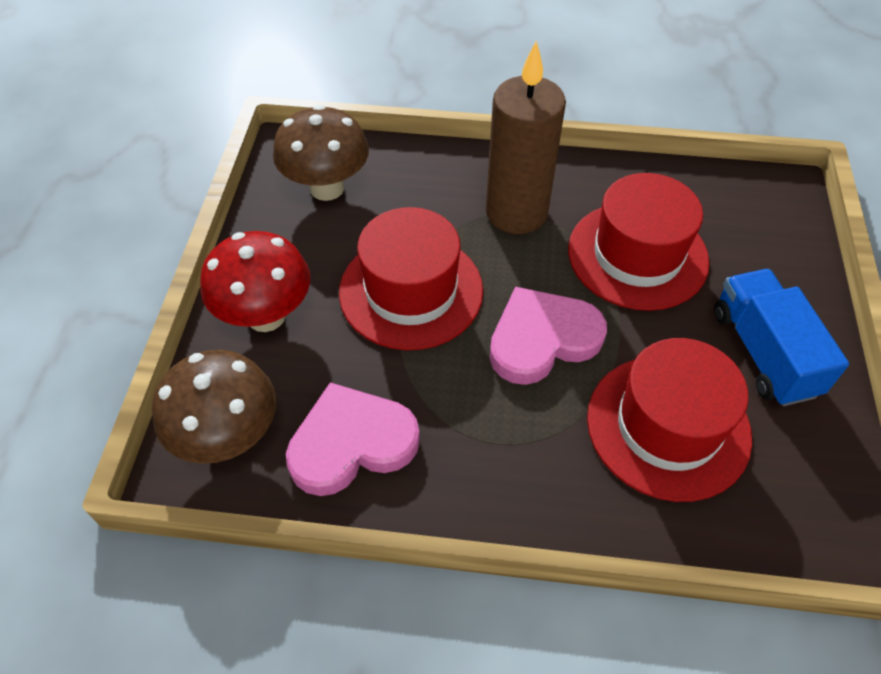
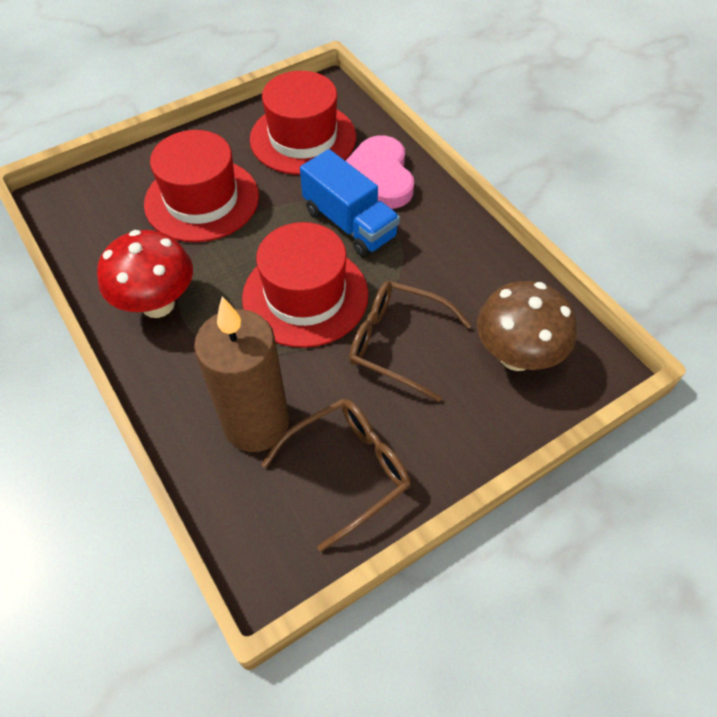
brown glasses: 0 -> 2
brown mushroom: 2 -> 1
pink heart: 2 -> 1

